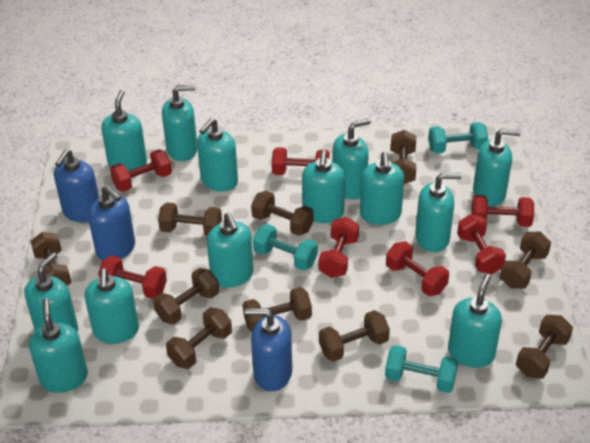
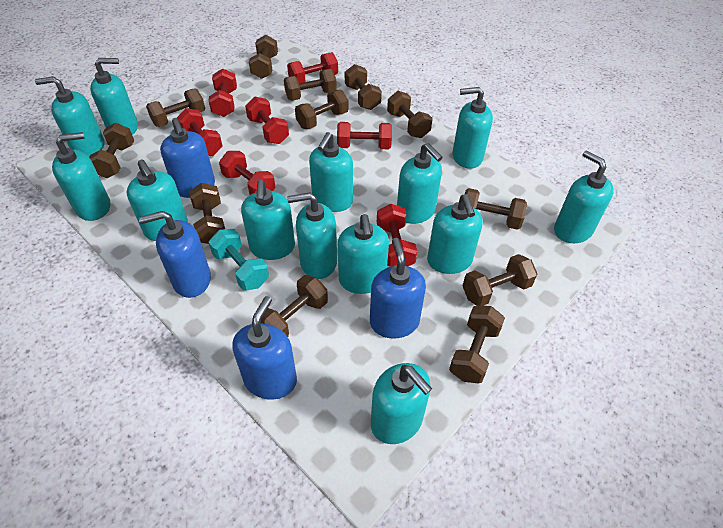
blue soap dispenser: 3 -> 4
brown dumbbell: 10 -> 12
turquoise dumbbell: 3 -> 1

